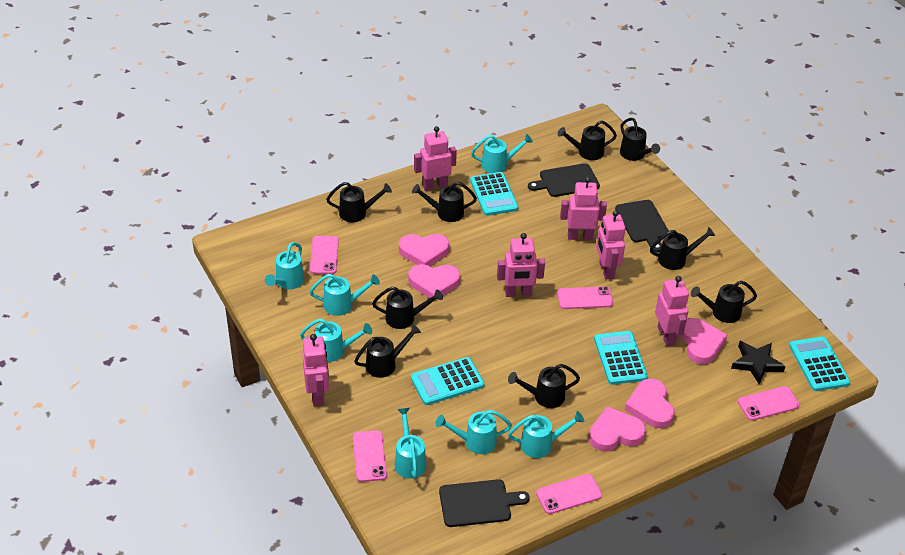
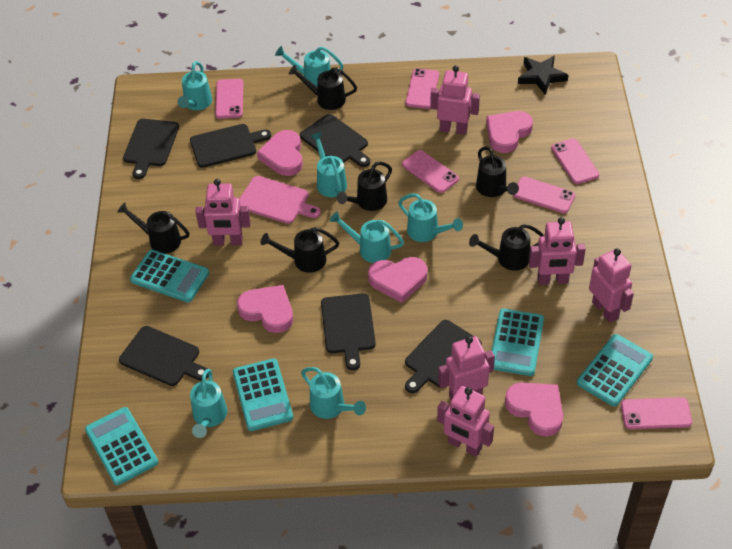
black cutting board: 3 -> 6
black watering can: 9 -> 6
pink cutting board: 0 -> 1
pink phone: 5 -> 6
turquoise calculator: 4 -> 5

